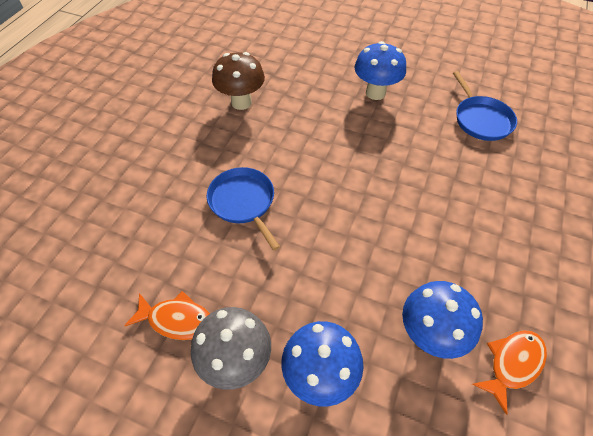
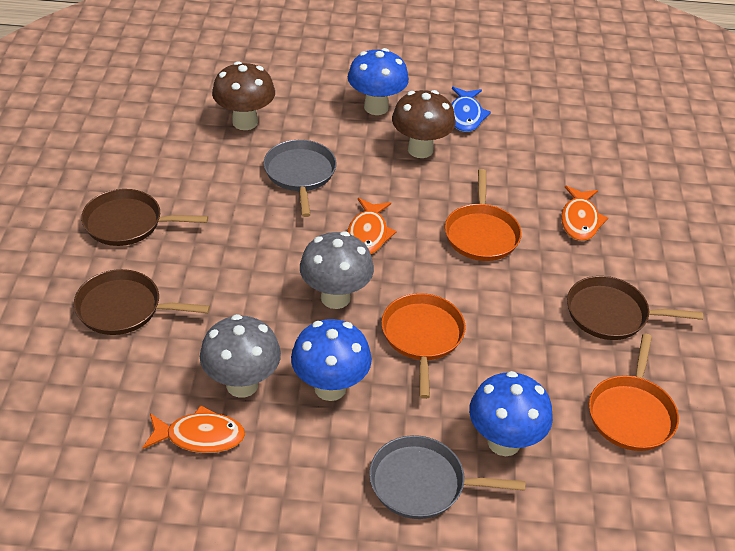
blue fish: 0 -> 1
blue pan: 2 -> 0
brown mushroom: 1 -> 2
brown pan: 0 -> 3
grey mushroom: 1 -> 2
grey pan: 0 -> 2
orange fish: 2 -> 3
orange pan: 0 -> 3

